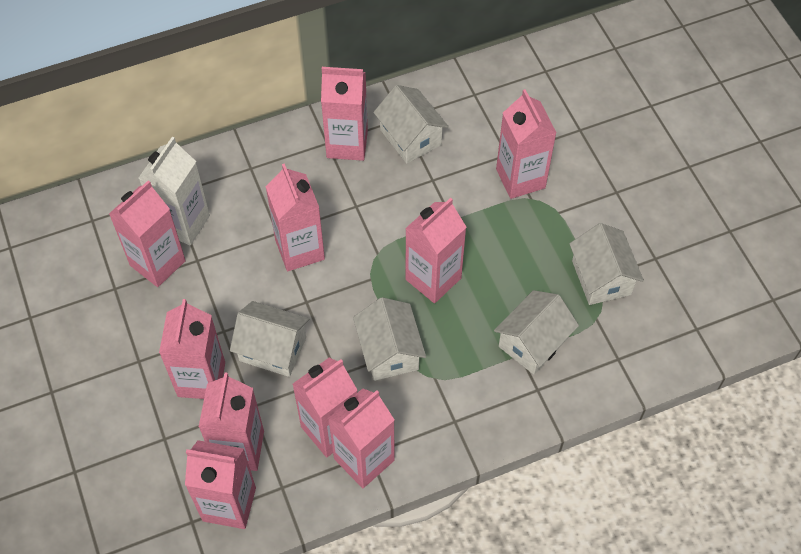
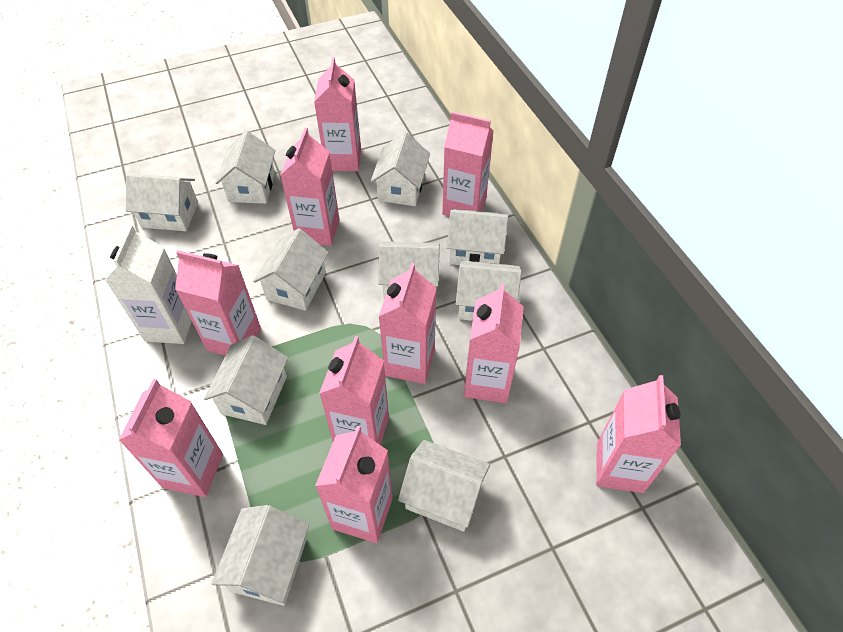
white house: 5 -> 10

